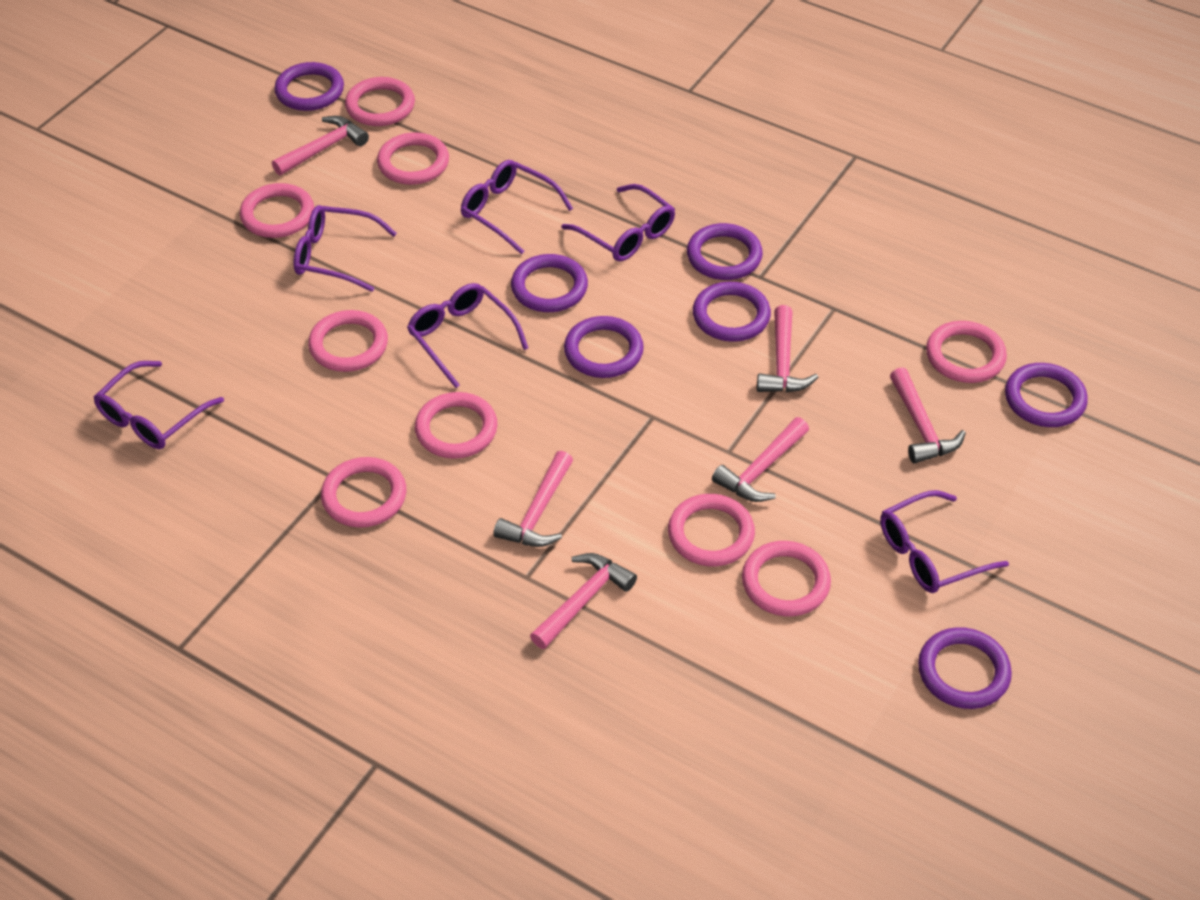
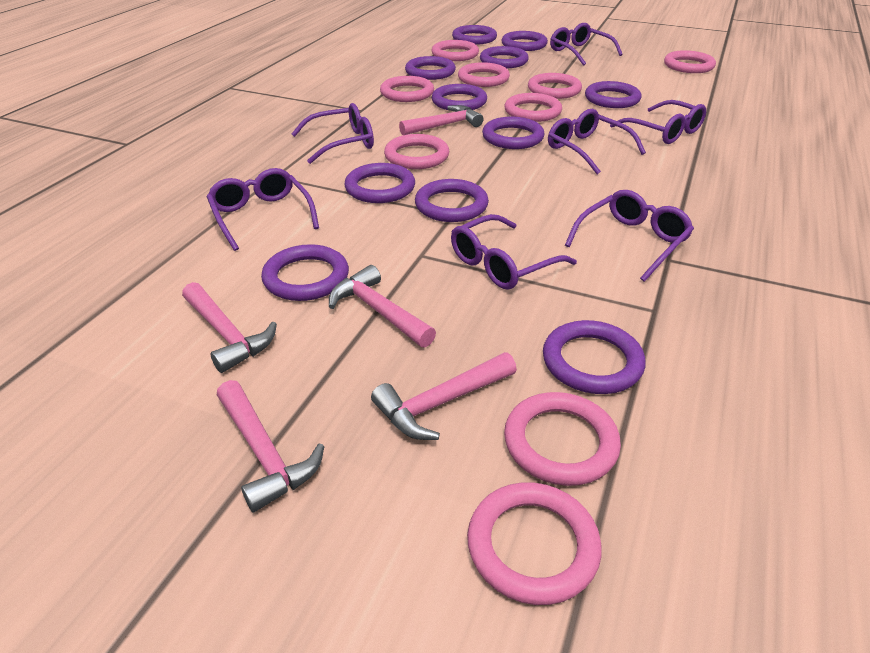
pink hammer: 6 -> 5
purple glasses: 6 -> 7
purple ring: 7 -> 11

